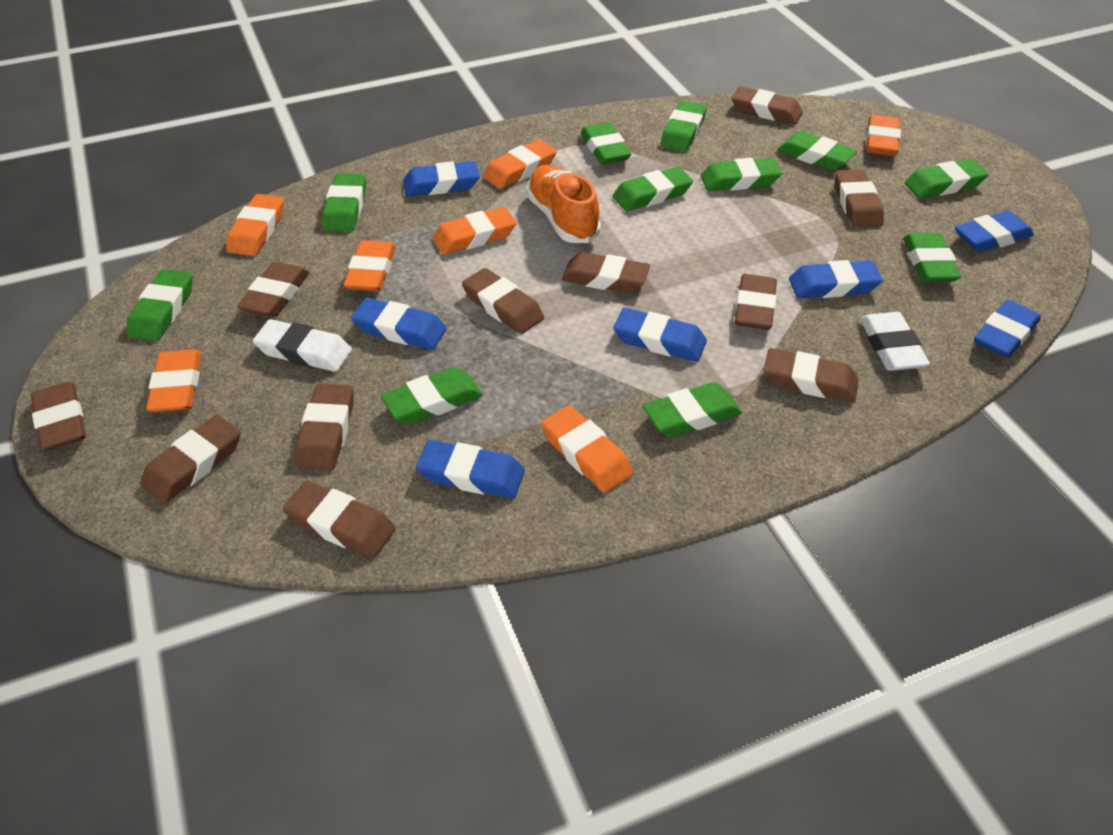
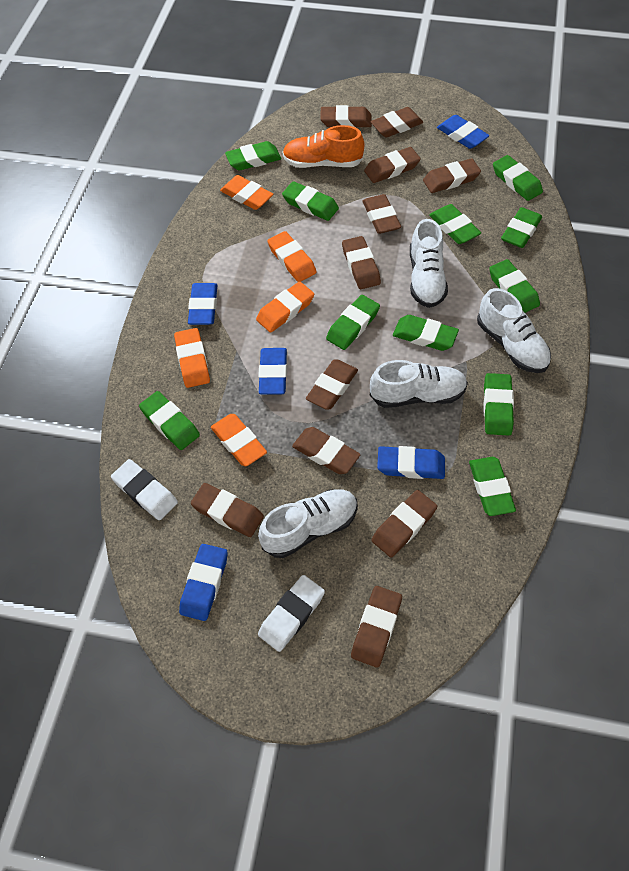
blue eraser: 7 -> 5
orange eraser: 7 -> 5
white shoe: 0 -> 4

